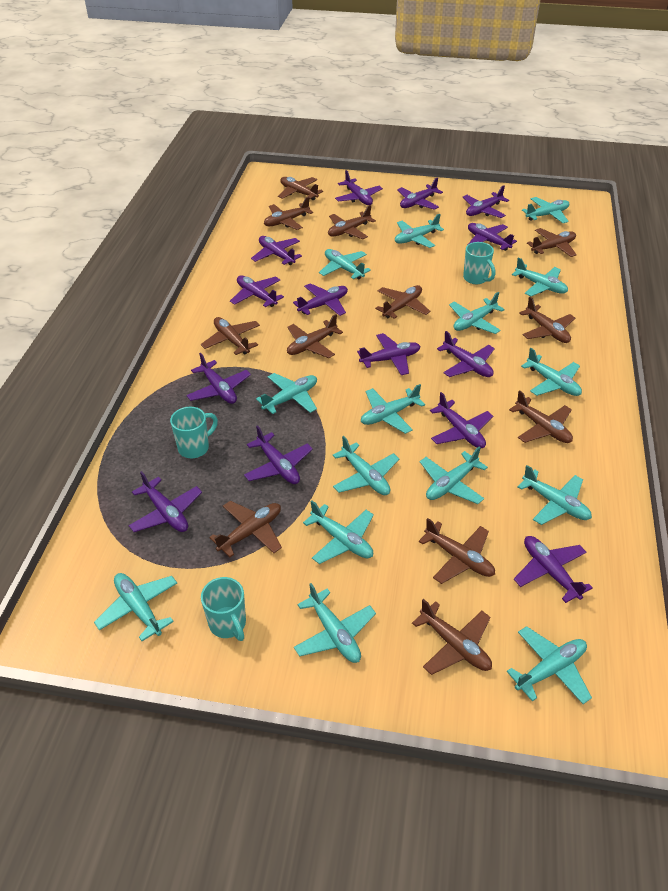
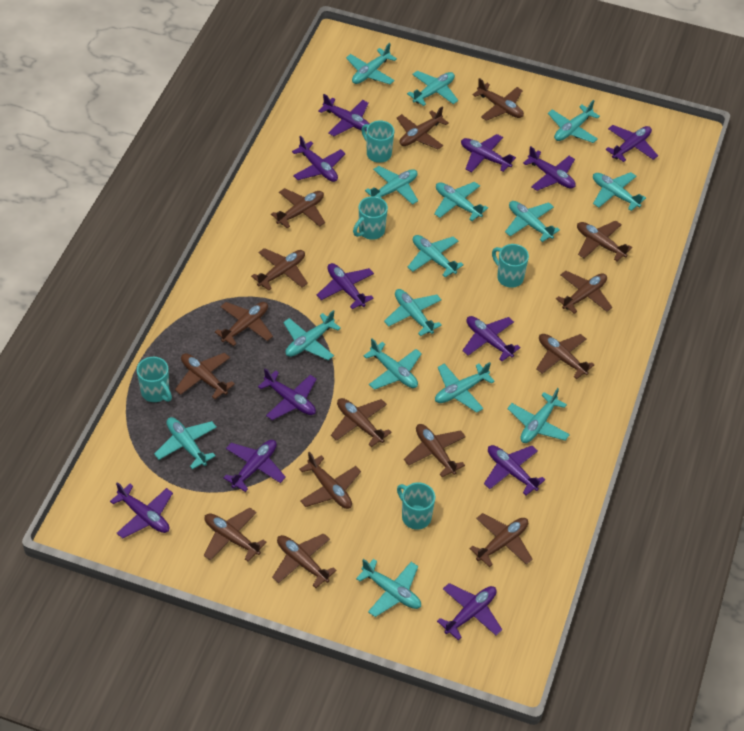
brown plane: 12 -> 15
purple plane: 14 -> 12
turquoise mug: 3 -> 5

